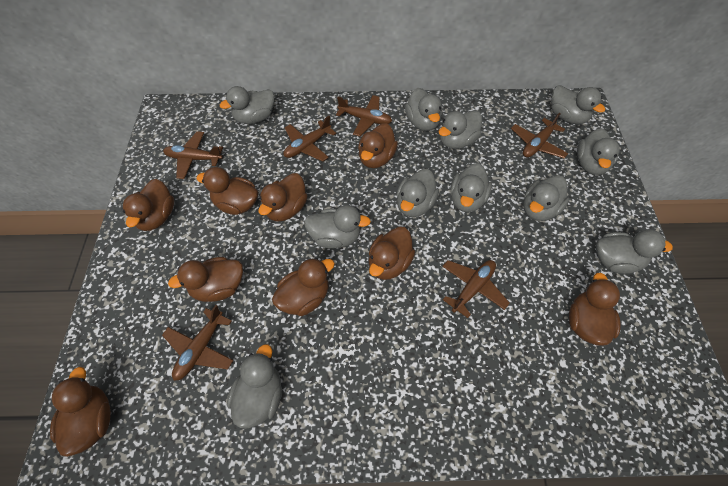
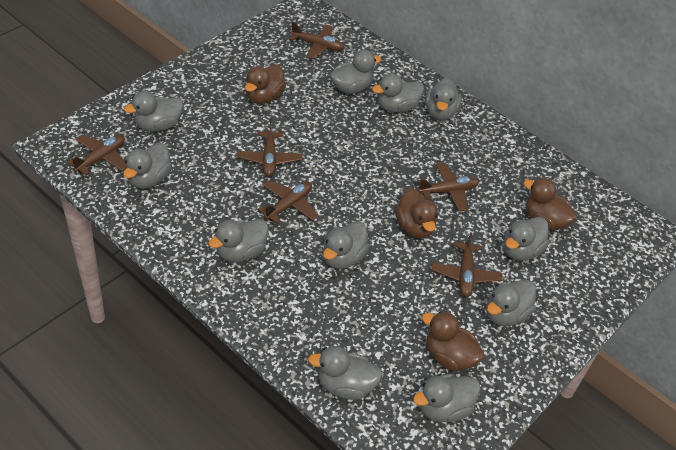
brown duck: 9 -> 4

